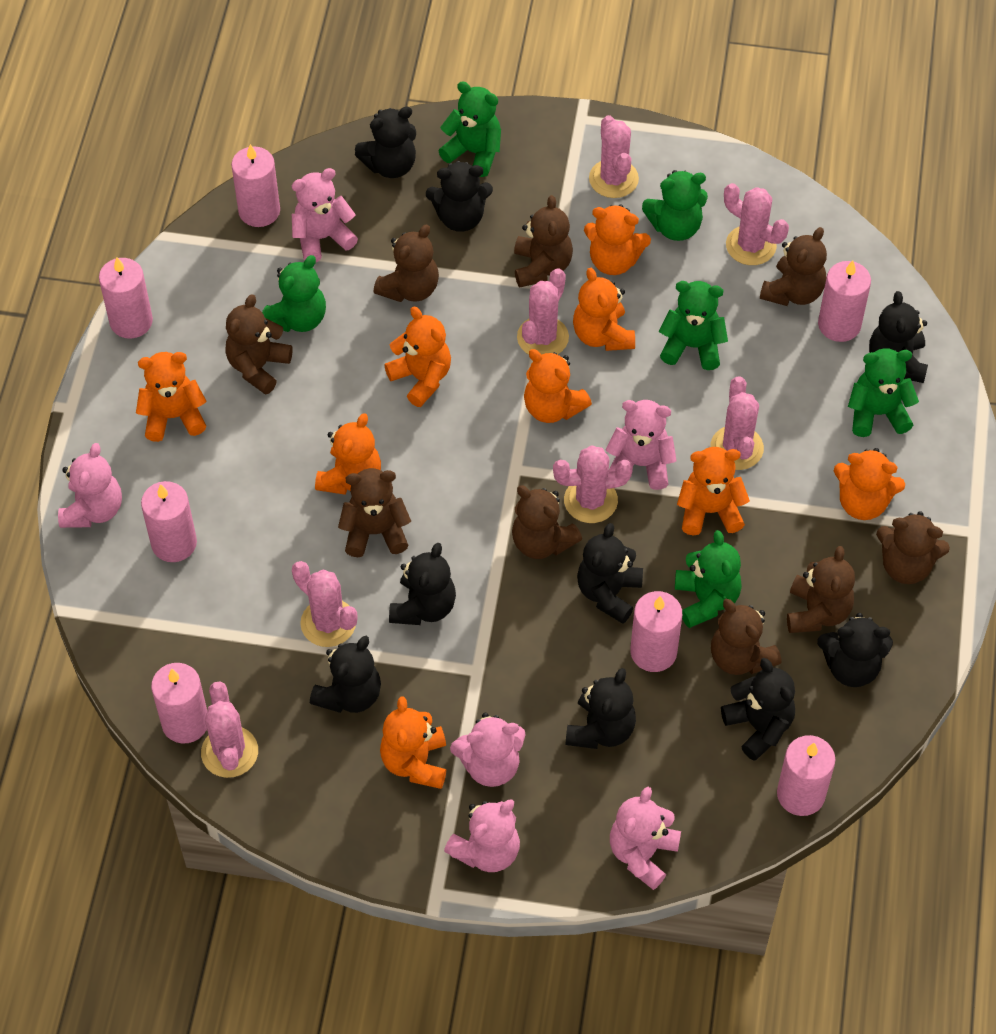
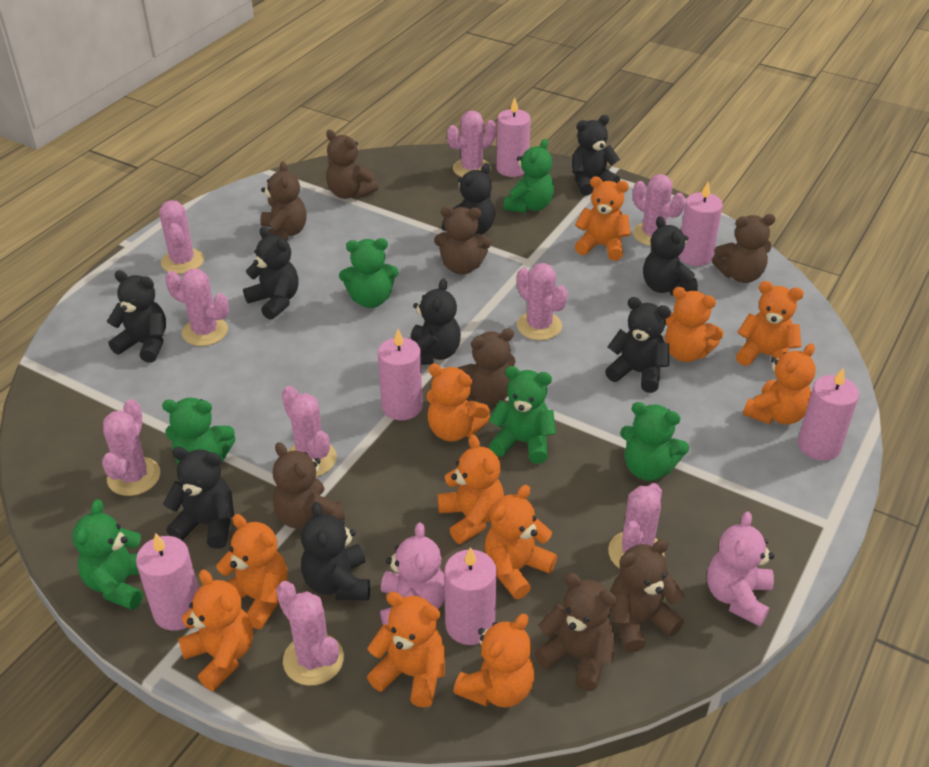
brown teddy bear: 9 -> 8
orange teddy bear: 9 -> 11
pink cactus: 7 -> 9
pink candle: 7 -> 6
pink teddy bear: 6 -> 2

